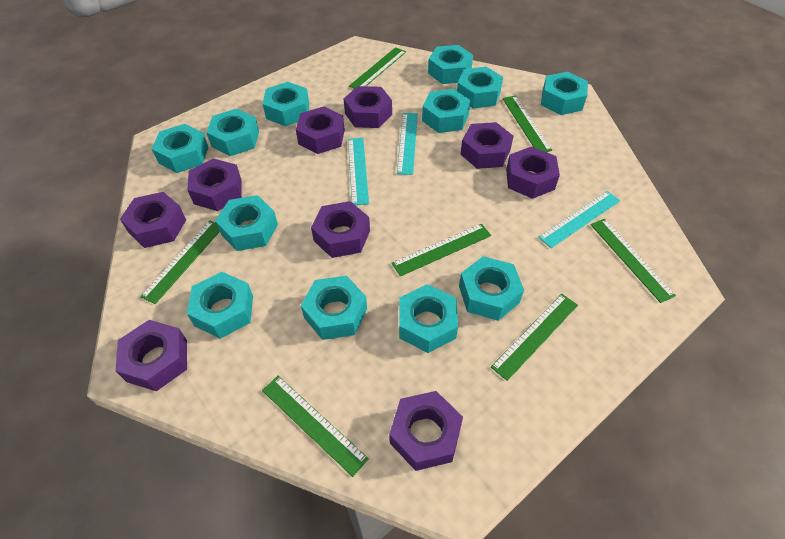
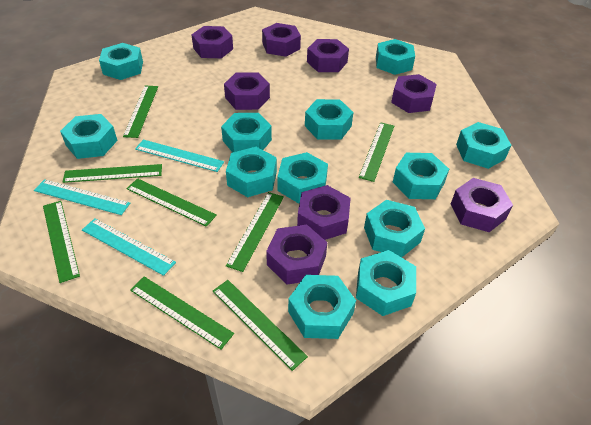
green ruler: 7 -> 8
purple nut: 9 -> 8

